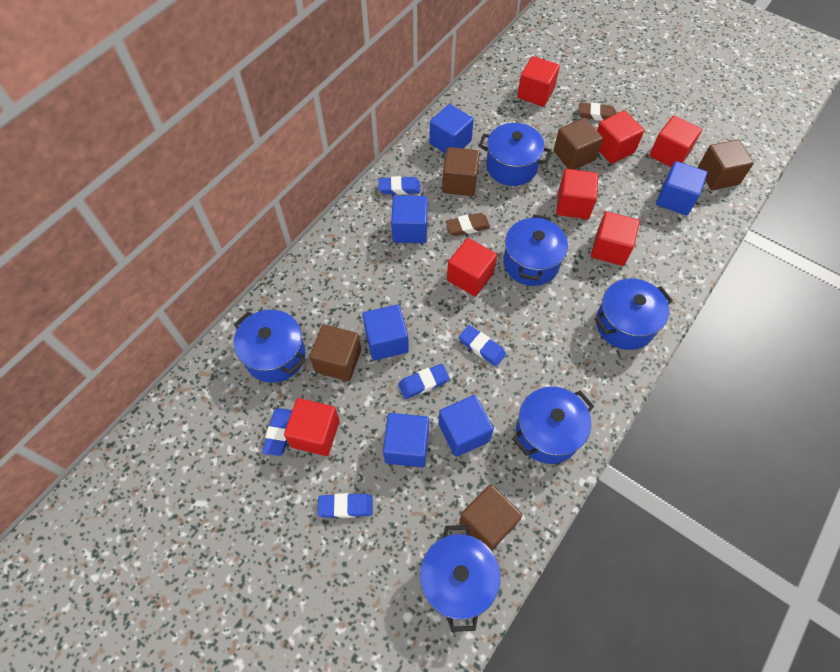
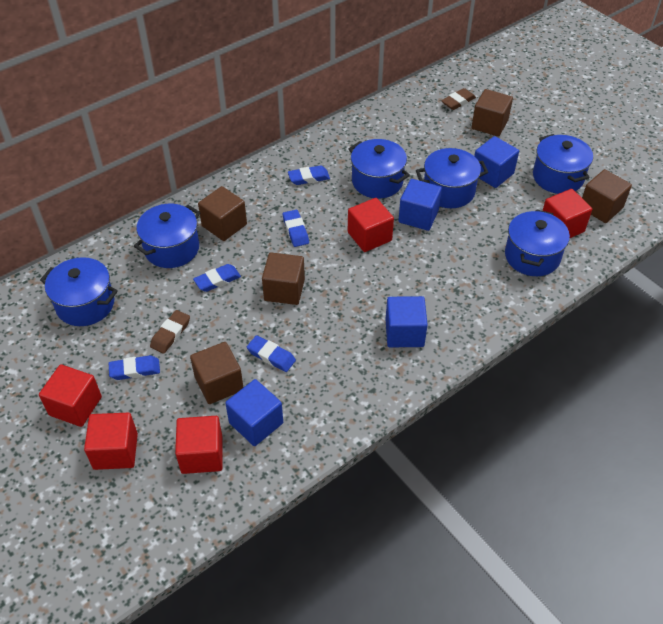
blue cube: 6 -> 4
red cube: 7 -> 5

